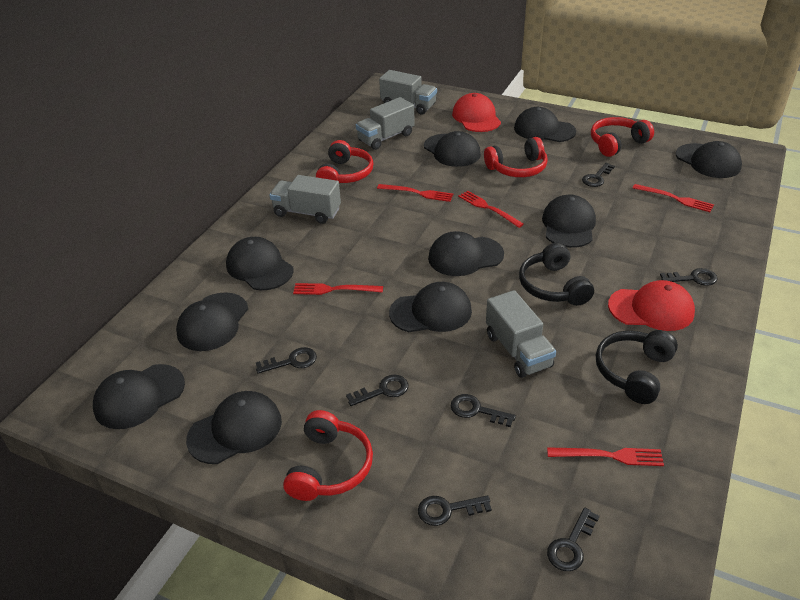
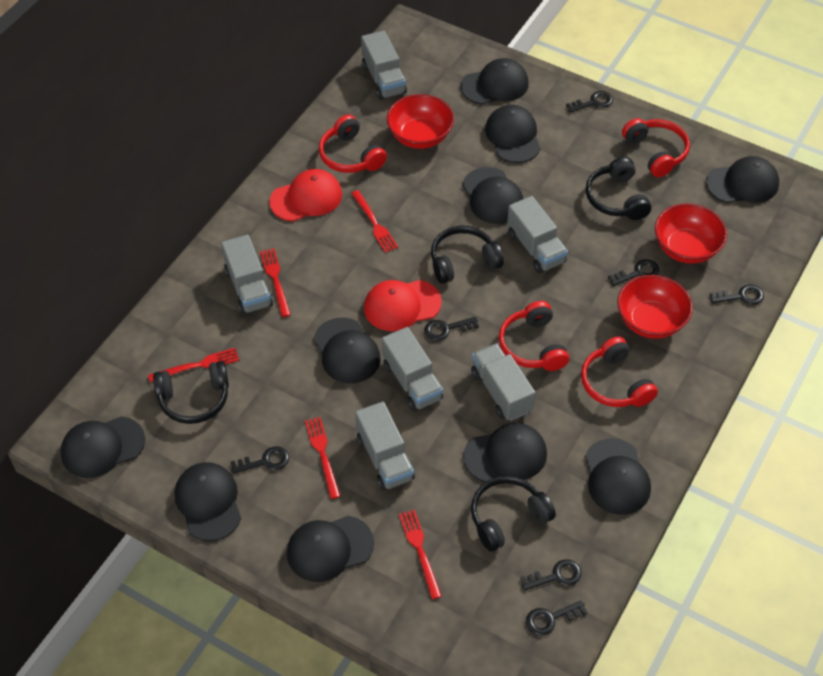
black headphones: 2 -> 4
grey truck: 4 -> 6
red bowl: 0 -> 3

